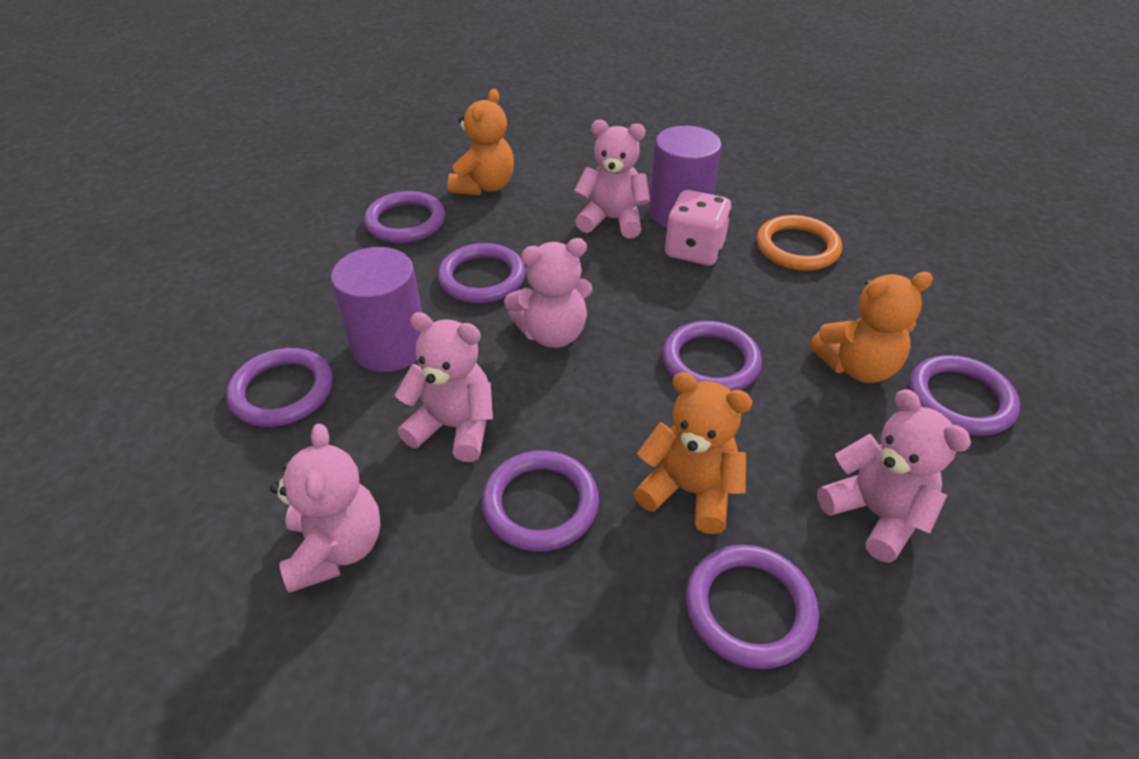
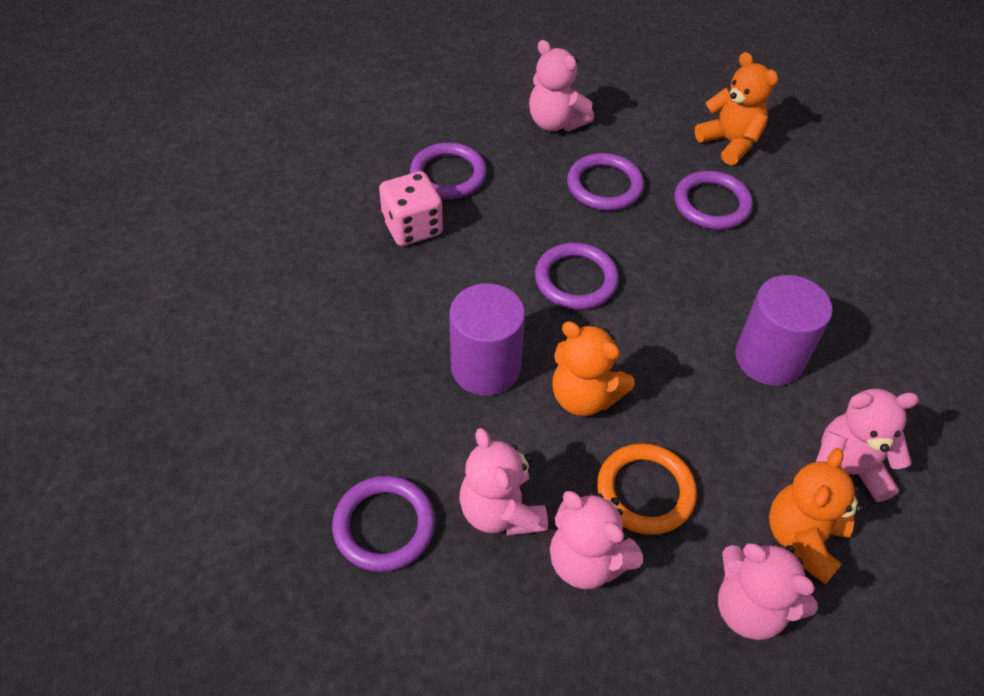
purple ring: 7 -> 5

